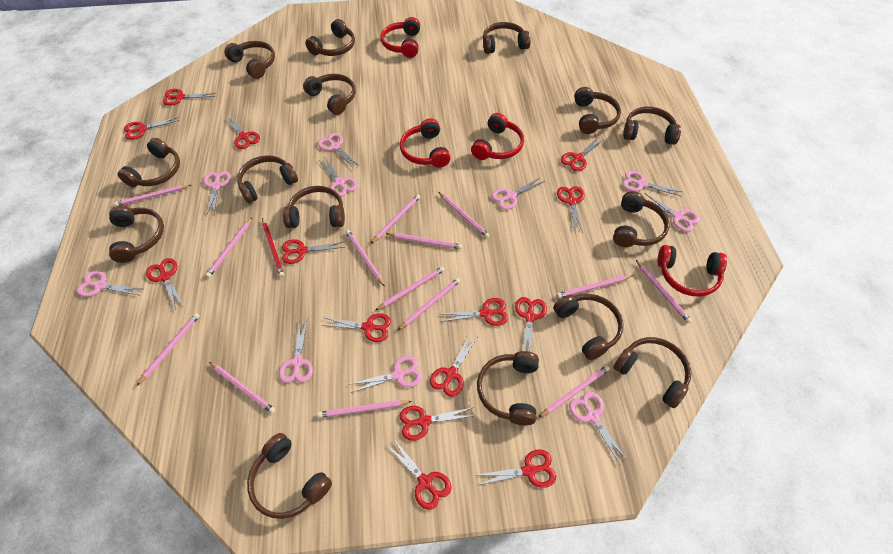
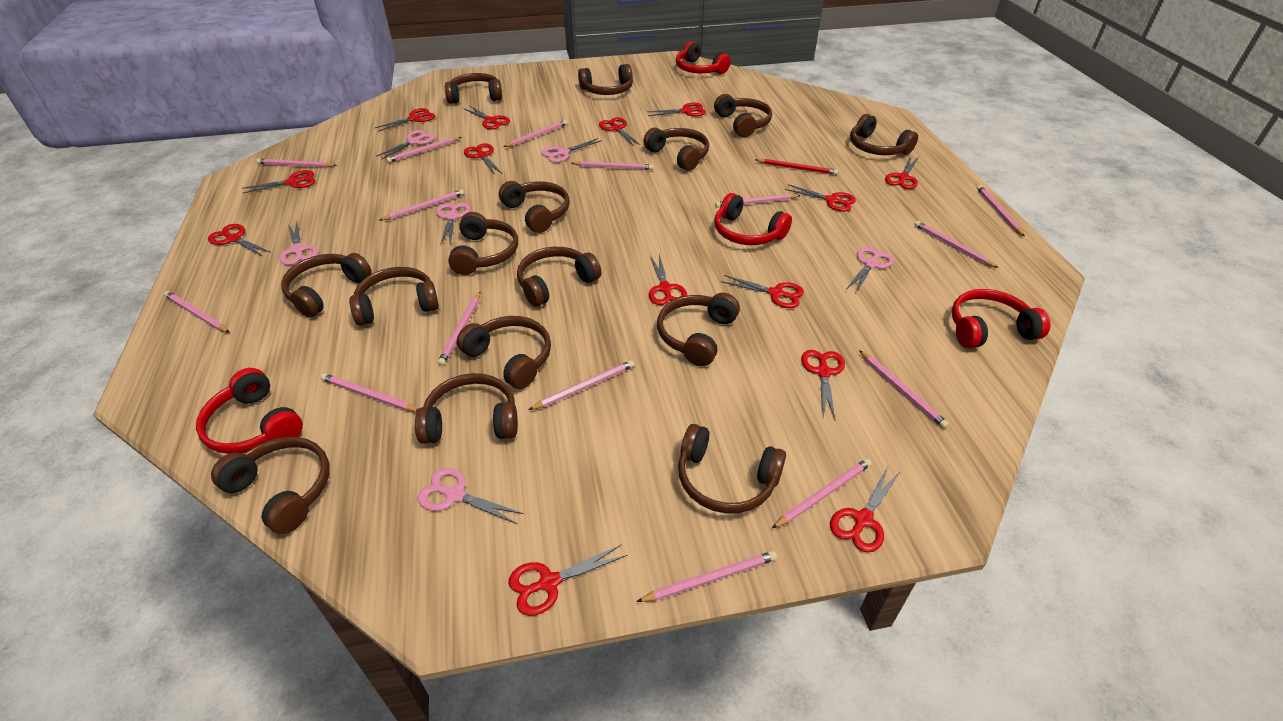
pink pencil: 14 -> 15
pink scissors: 10 -> 6

